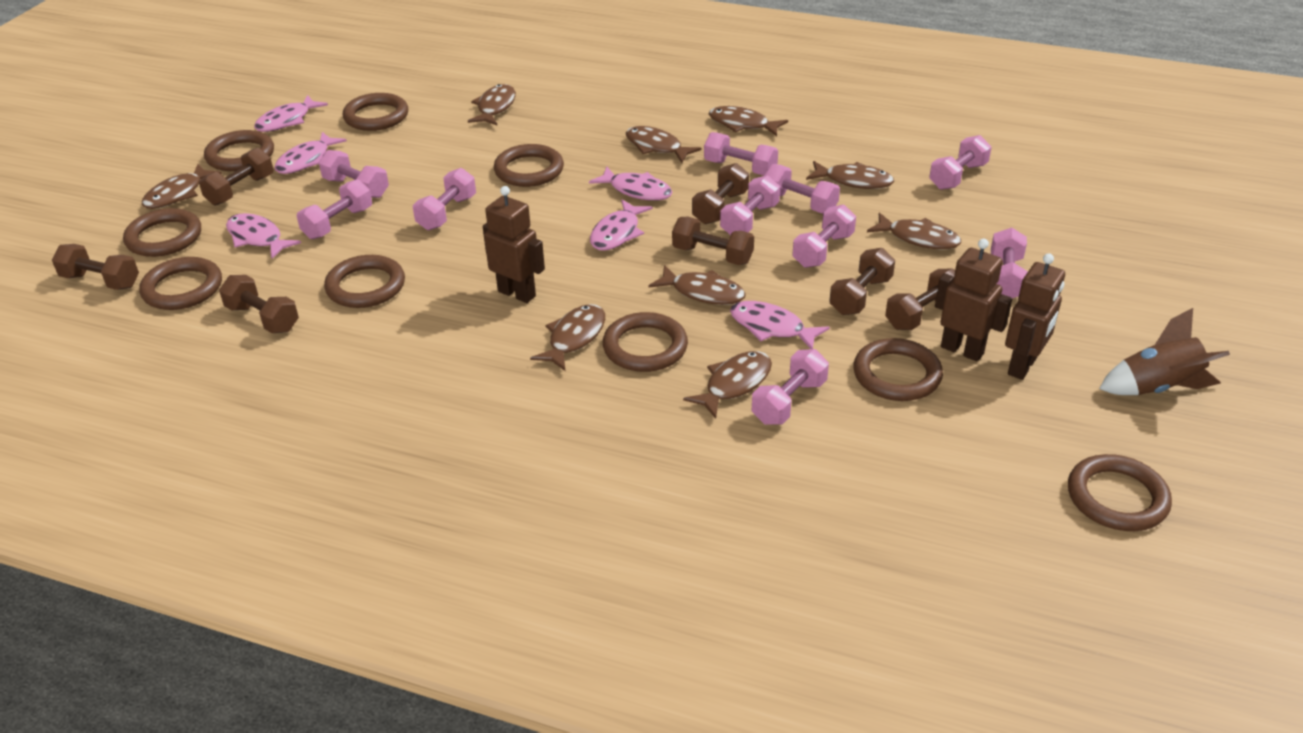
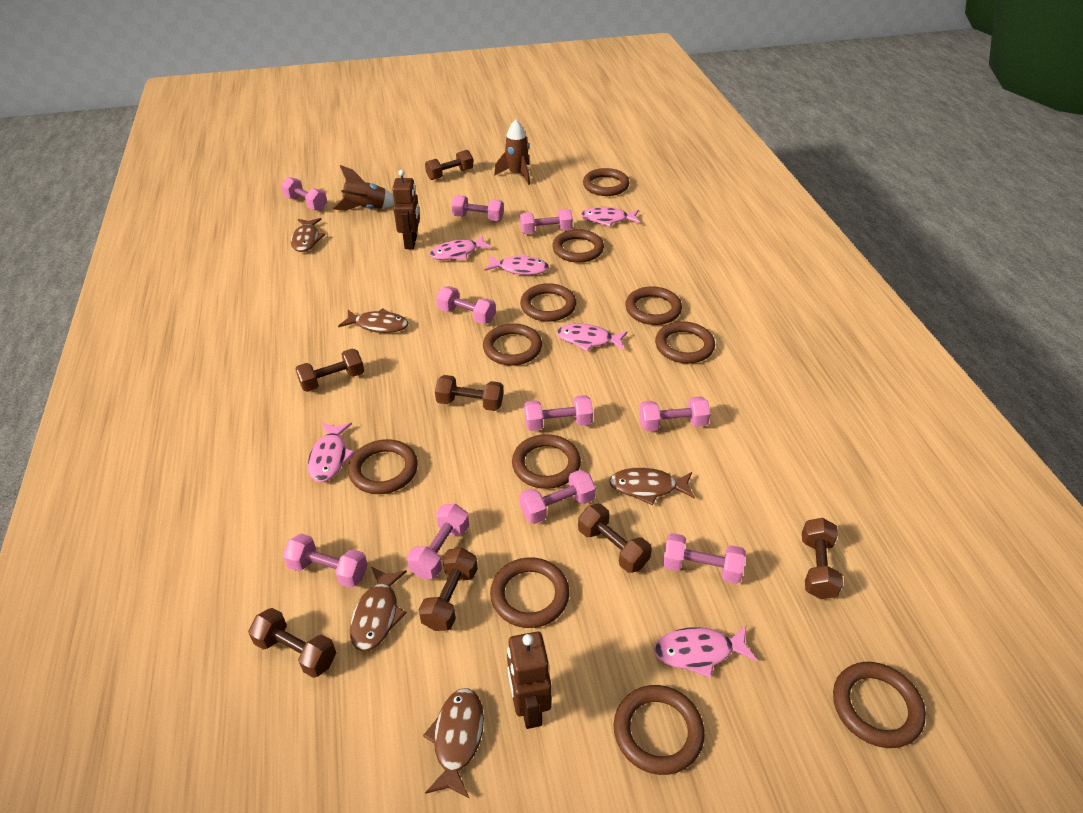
brown fish: 9 -> 5
brown ring: 9 -> 11
brown robot: 3 -> 2
brown rocket: 1 -> 2

